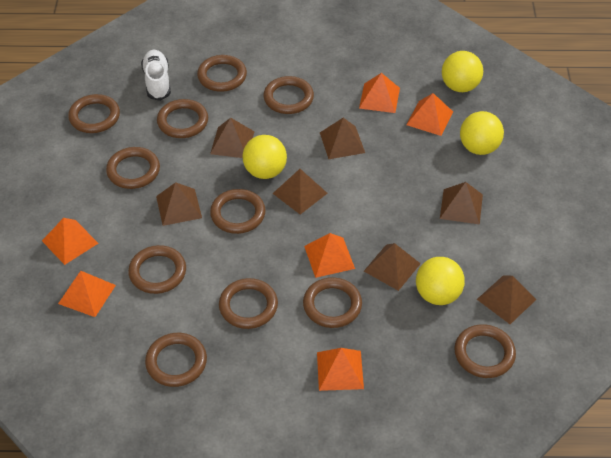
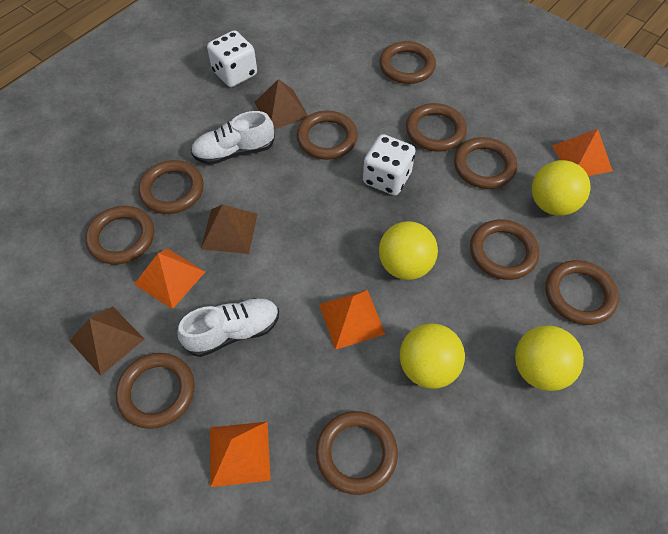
brown pyramid: 7 -> 3
brown ring: 11 -> 10
orange pyramid: 6 -> 4
white dice: 0 -> 2
white shoe: 1 -> 2

